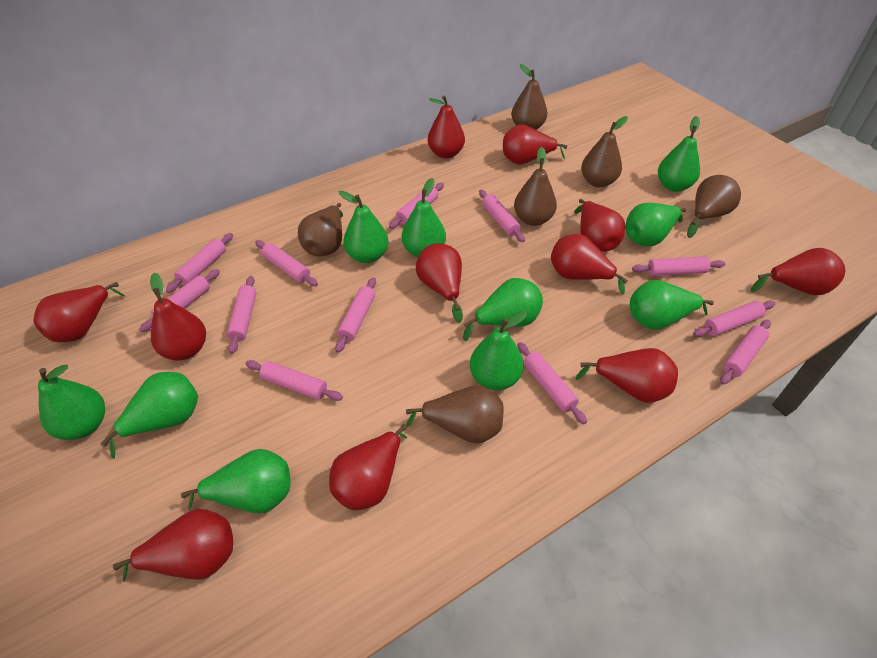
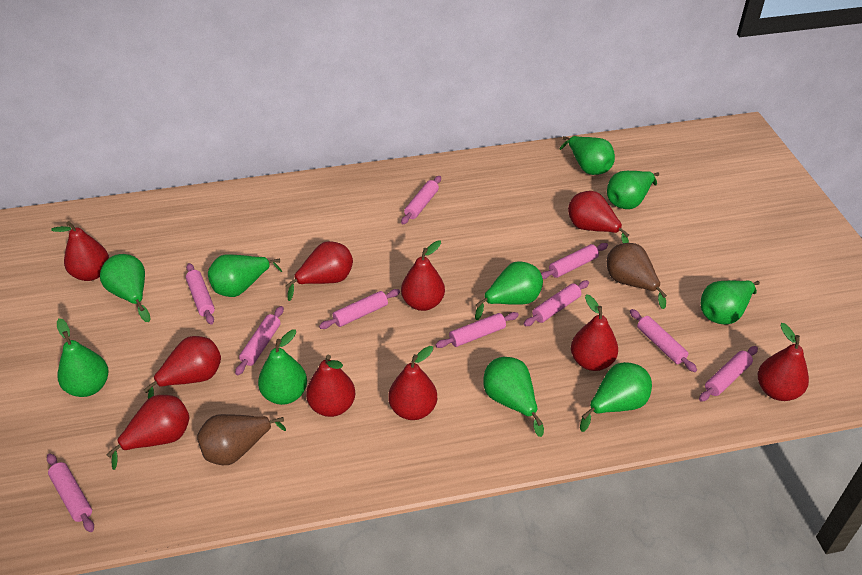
brown pear: 6 -> 2
pink rolling pin: 12 -> 10
red pear: 11 -> 10

